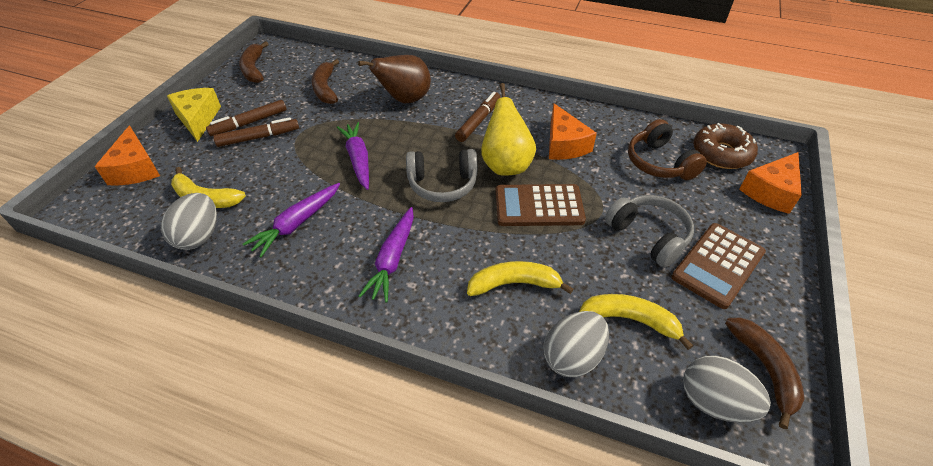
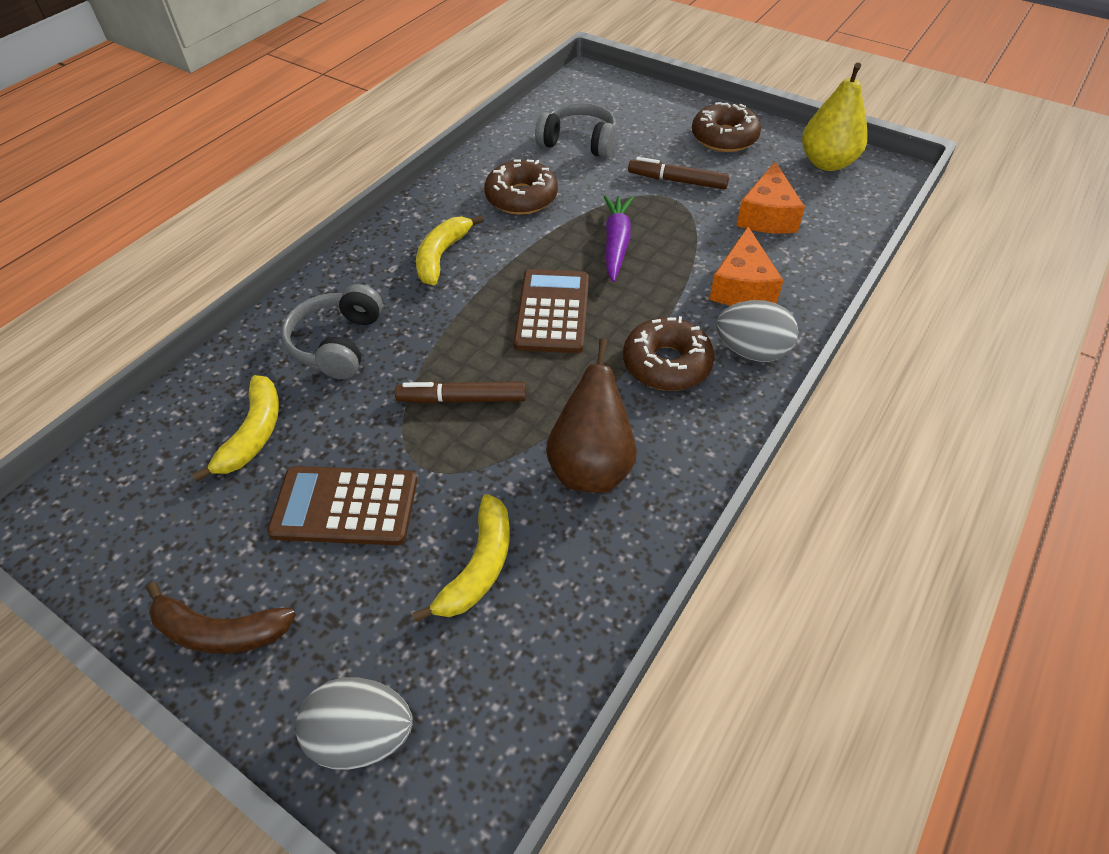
brown banana: 3 -> 1
brown donut: 1 -> 3
brown headphones: 1 -> 0
brown marker: 3 -> 2
grey egg: 3 -> 2
orange cheese: 3 -> 2
purple carrot: 3 -> 1
yellow cheese: 1 -> 0

